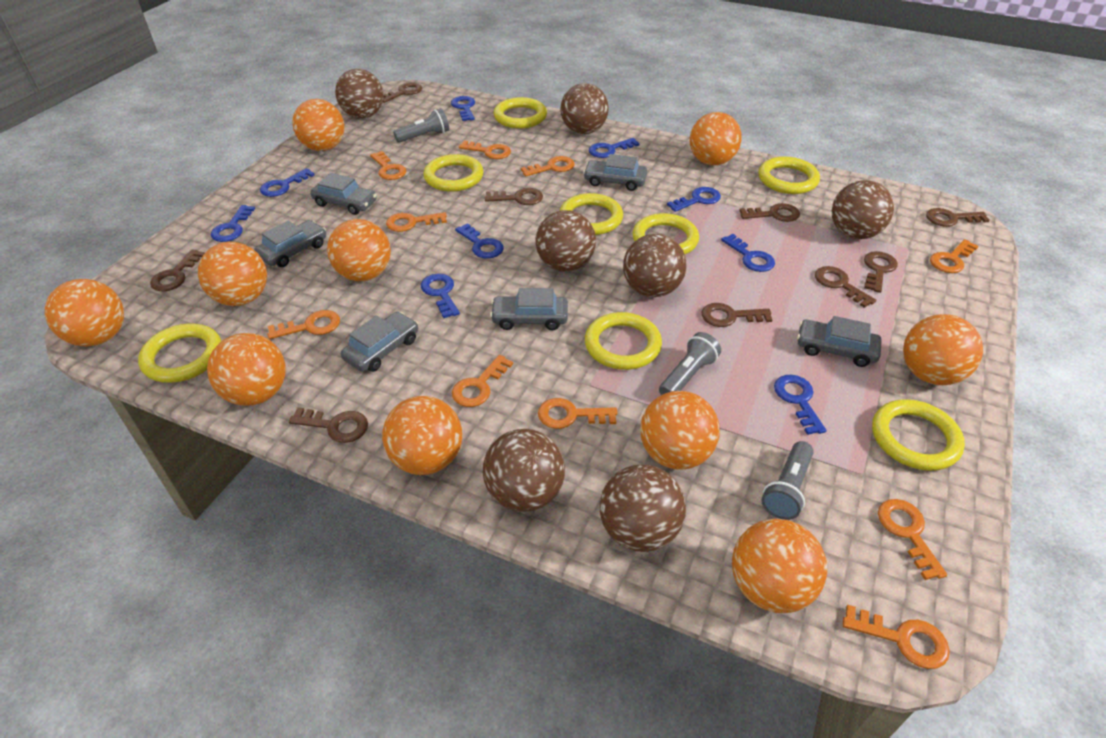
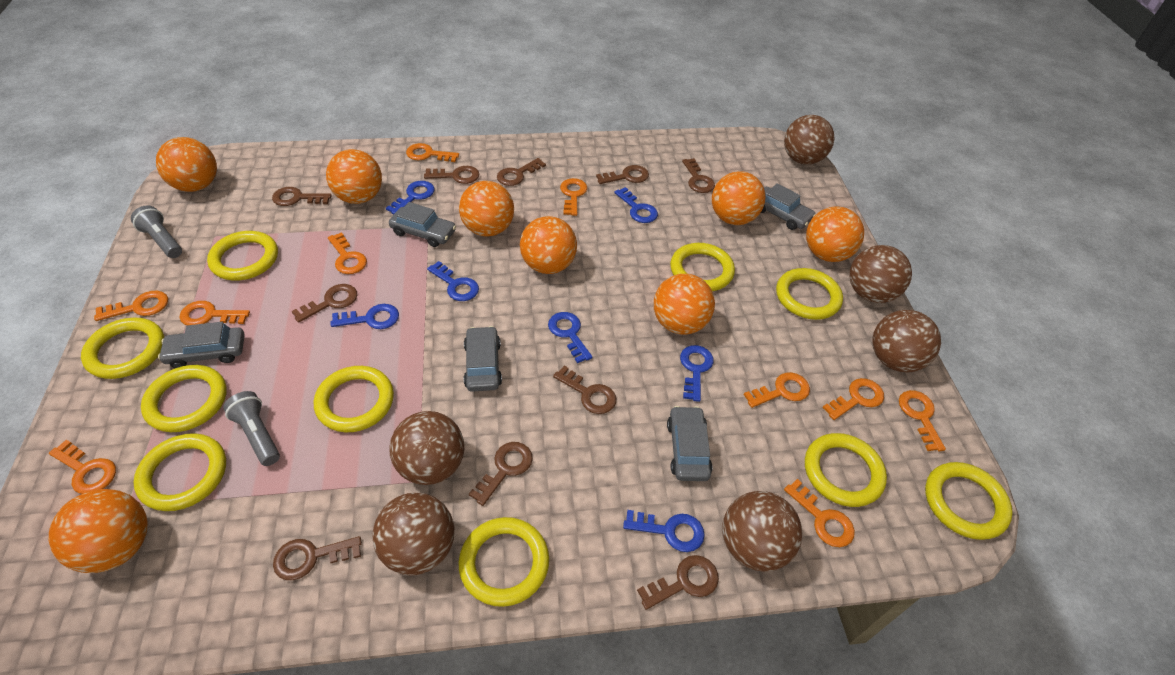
blue key: 9 -> 7
brown ball: 7 -> 6
brown key: 9 -> 10
grey car: 6 -> 5
grey flashlight: 3 -> 2
orange ball: 10 -> 8
yellow ring: 8 -> 10

